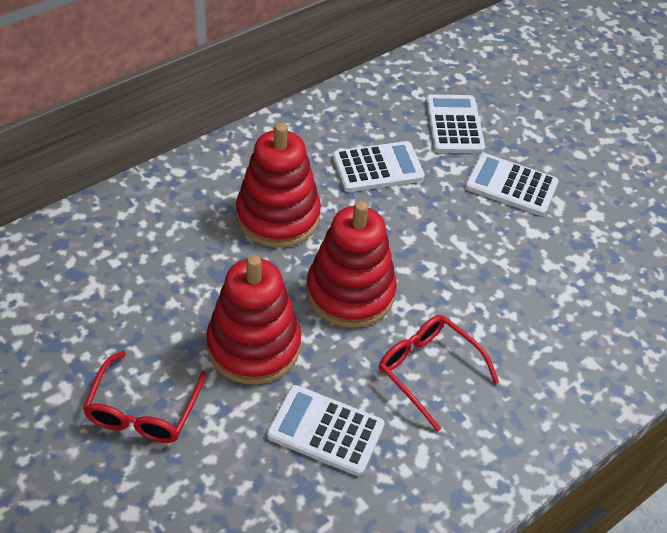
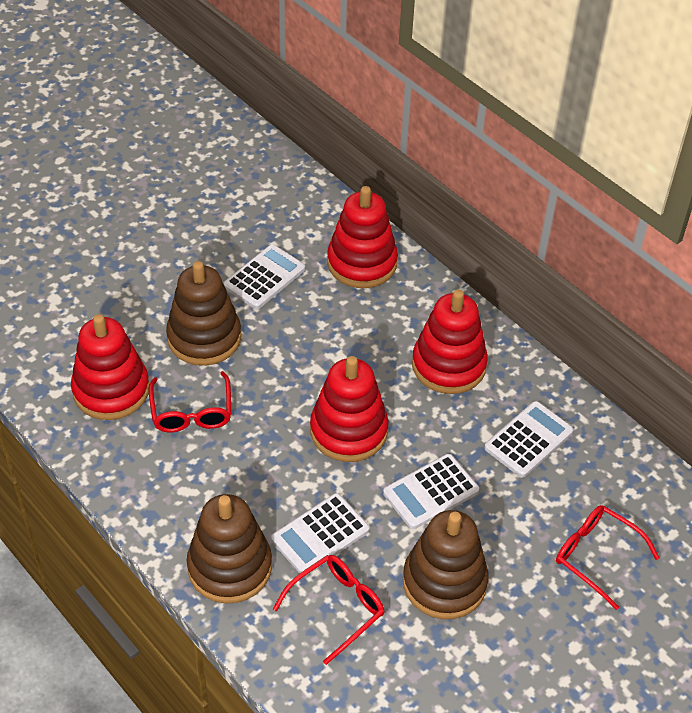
brown stacking toy: 0 -> 3
red glasses: 2 -> 3
red stacking toy: 3 -> 4

